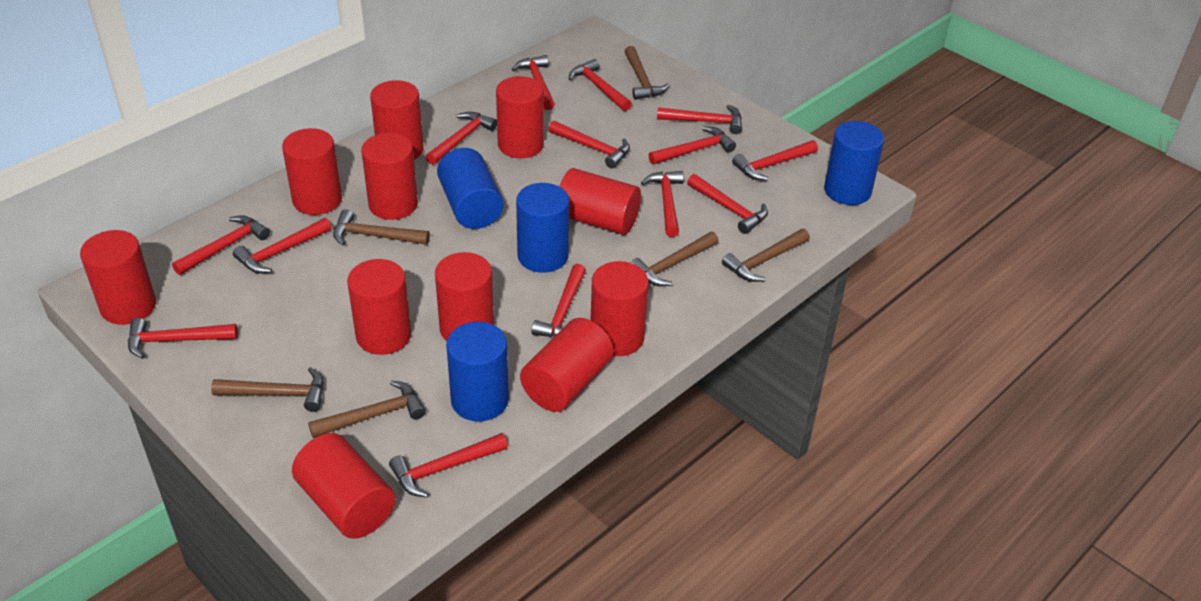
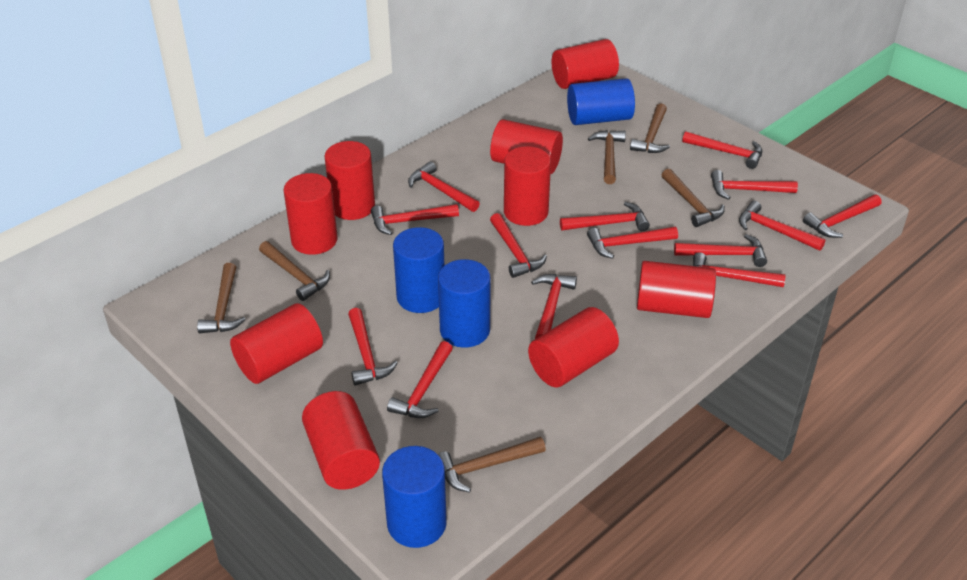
red cylinder: 11 -> 9

